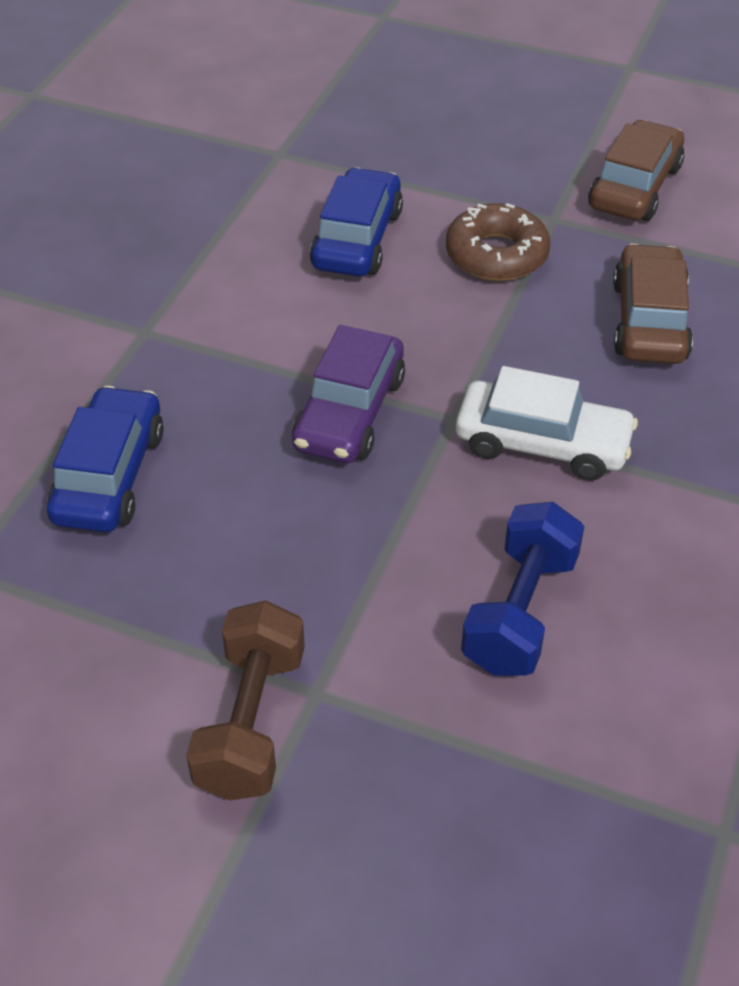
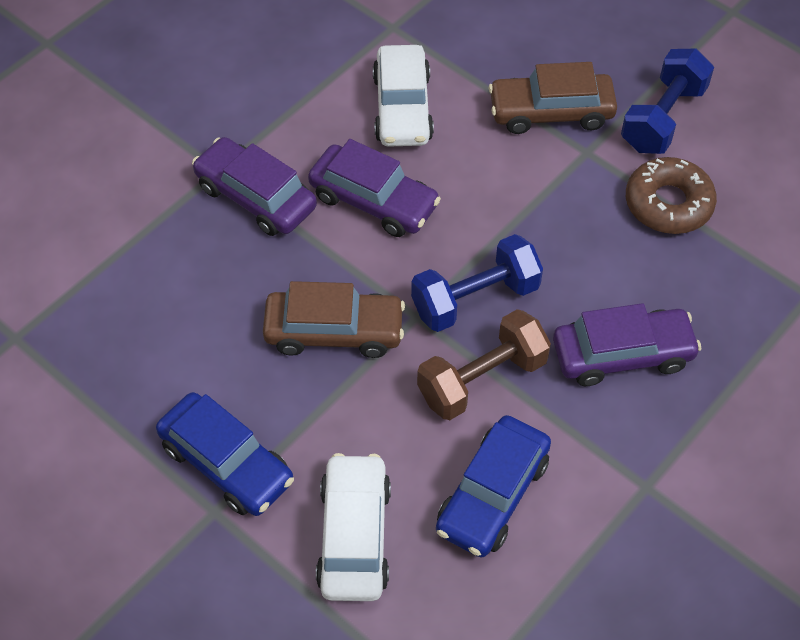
blue dumbbell: 1 -> 2
purple car: 1 -> 3
white car: 1 -> 2

